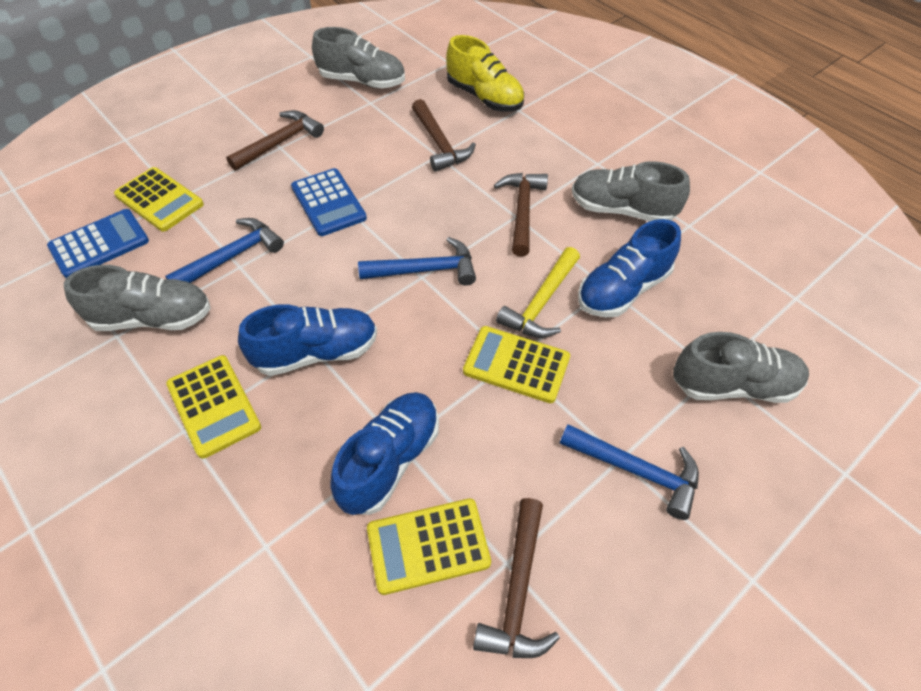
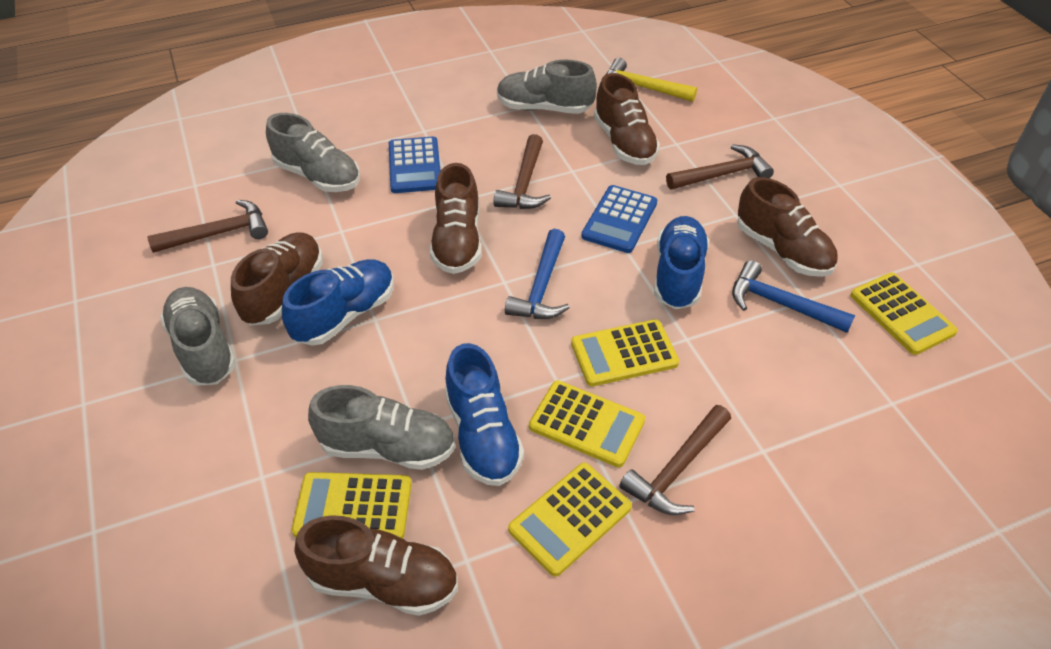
blue hammer: 3 -> 2
brown shoe: 0 -> 5
yellow calculator: 4 -> 5
yellow shoe: 1 -> 0

